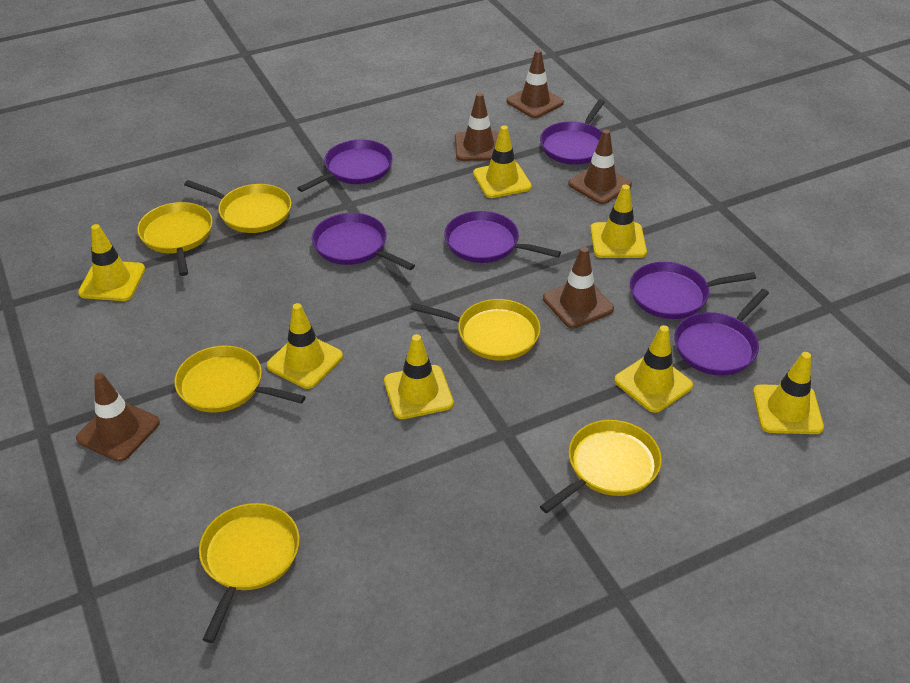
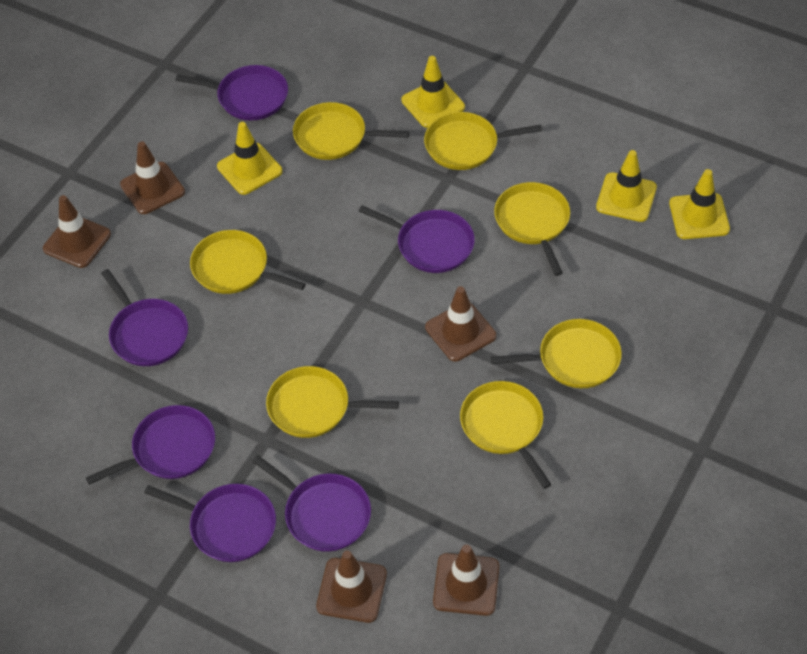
yellow pan: 6 -> 7
yellow traffic cone: 7 -> 4

